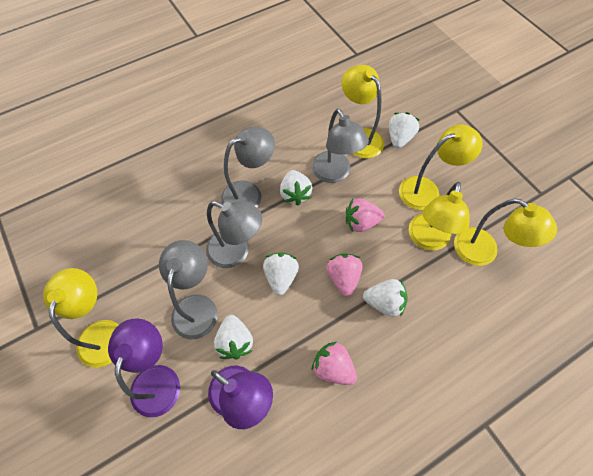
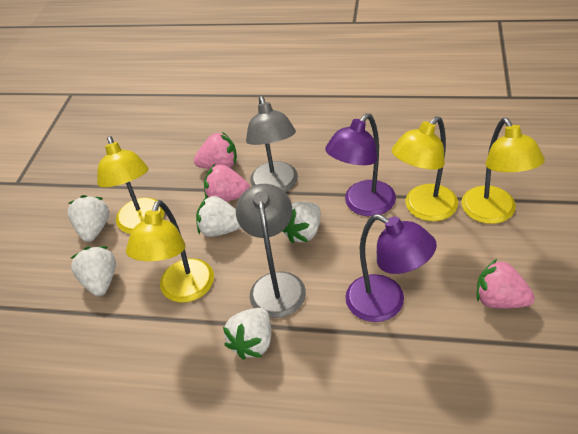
grey lamp: 4 -> 2
yellow lamp: 5 -> 4

